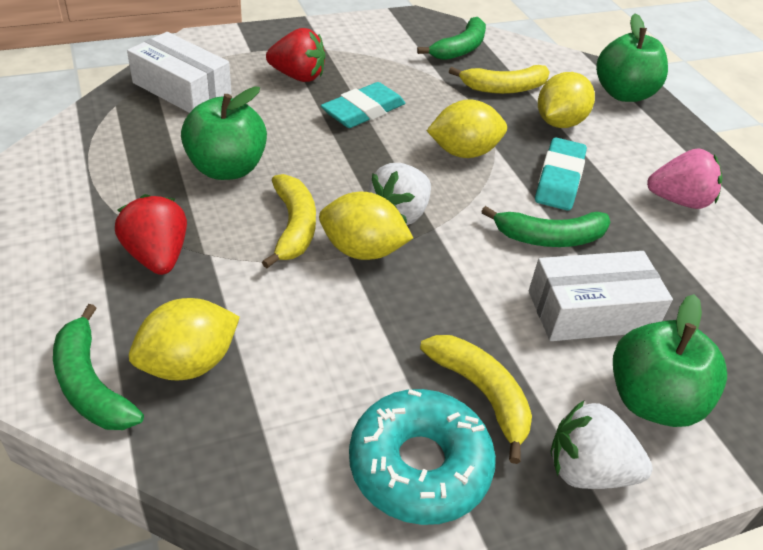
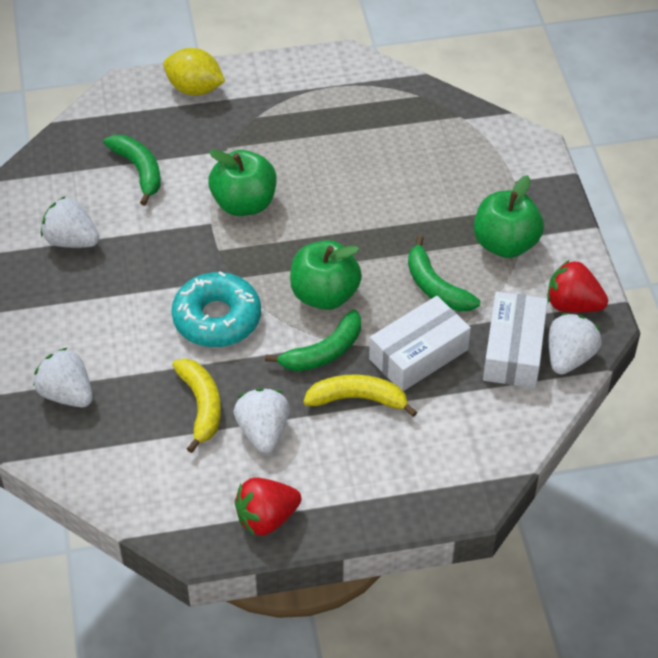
pink strawberry: 1 -> 0
turquoise eraser: 2 -> 0
white strawberry: 2 -> 4
yellow banana: 3 -> 2
yellow lemon: 4 -> 1

